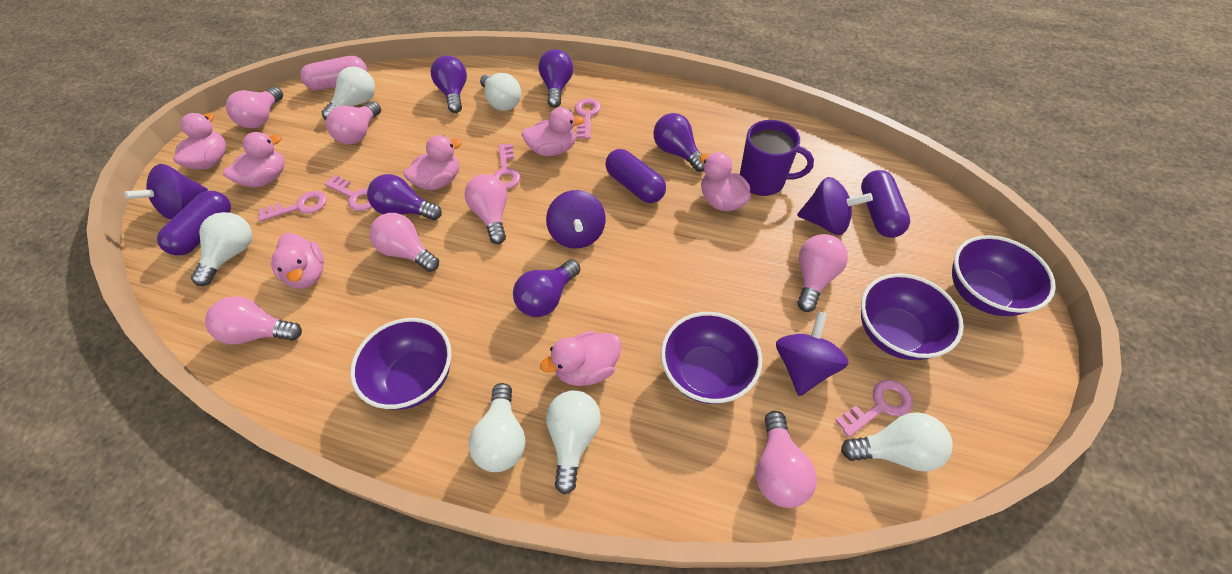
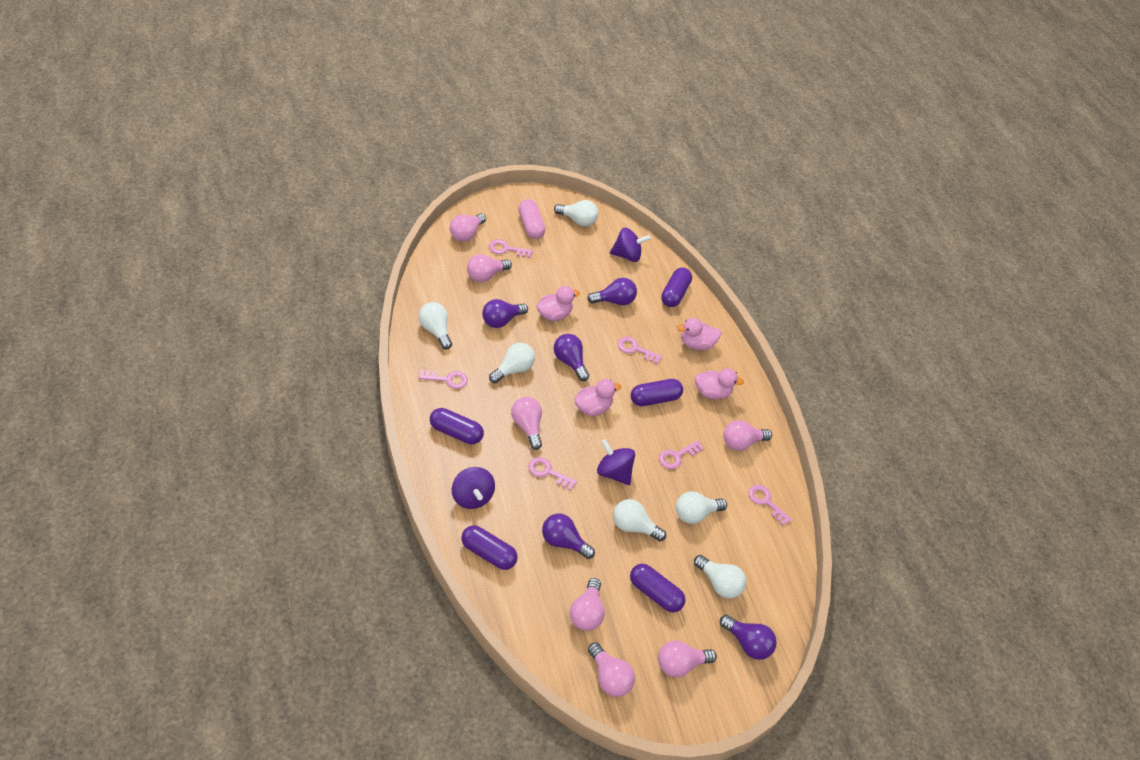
pink duck: 7 -> 4
pink key: 5 -> 6
purple bowl: 4 -> 0
purple capsule: 3 -> 5
purple mug: 1 -> 0
purple spinning top: 4 -> 3

